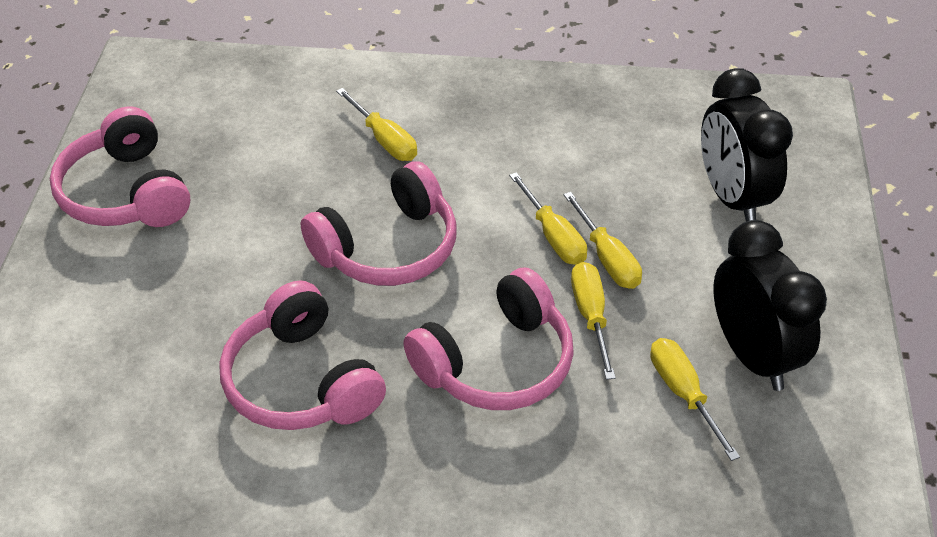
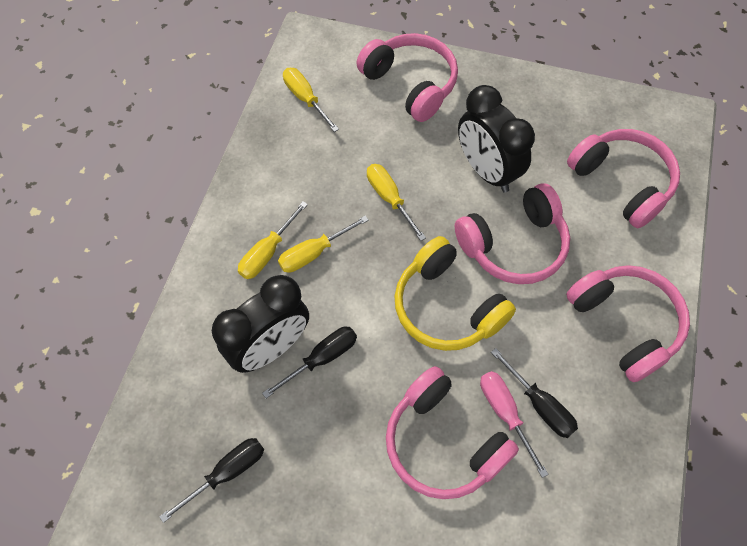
black screwdriver: 0 -> 3
pink headphones: 4 -> 5
pink screwdriver: 0 -> 1
yellow headphones: 0 -> 1
yellow screwdriver: 5 -> 4

